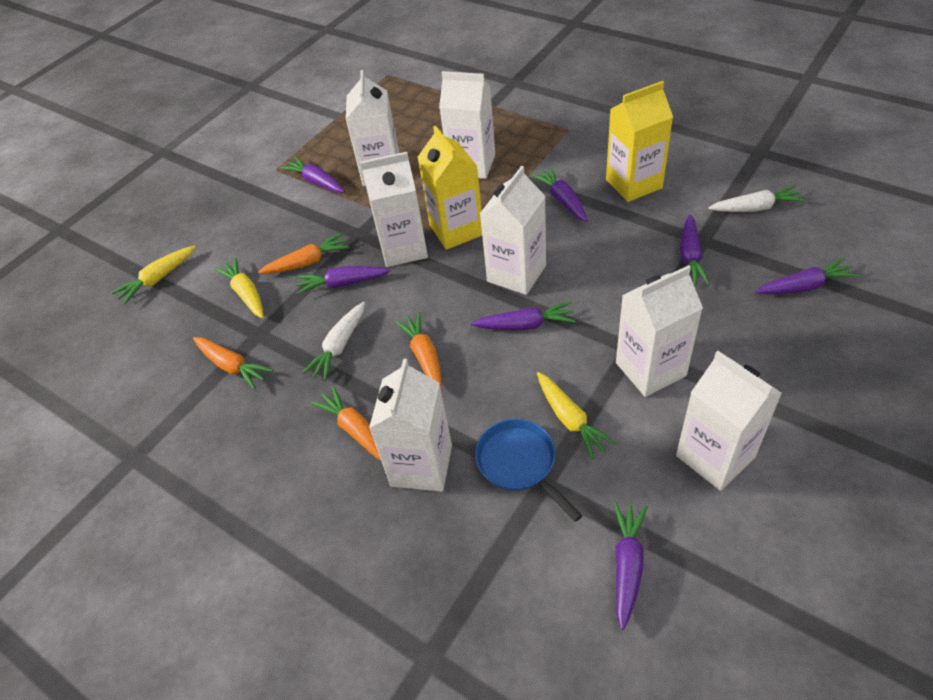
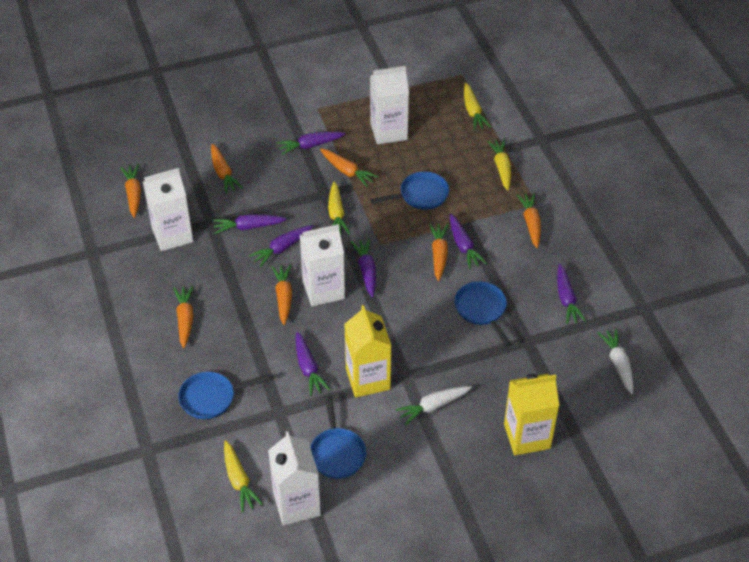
blue pan: 1 -> 4
orange carrot: 4 -> 7
white carton: 7 -> 4
yellow carrot: 3 -> 4

